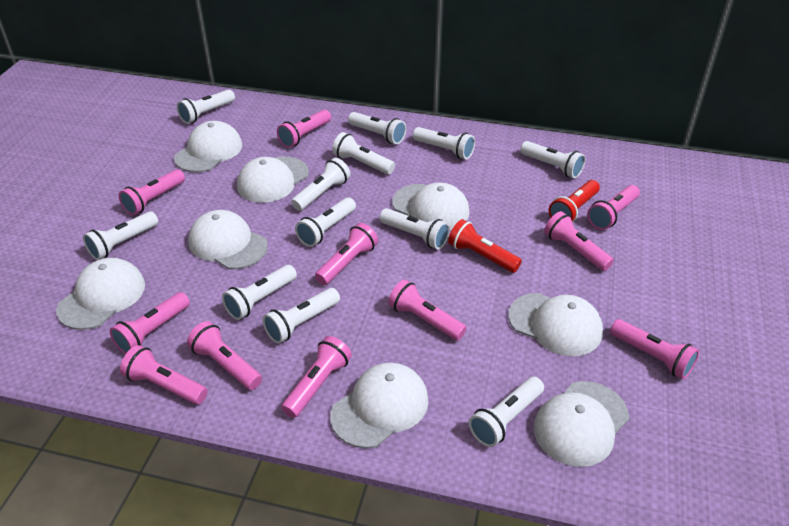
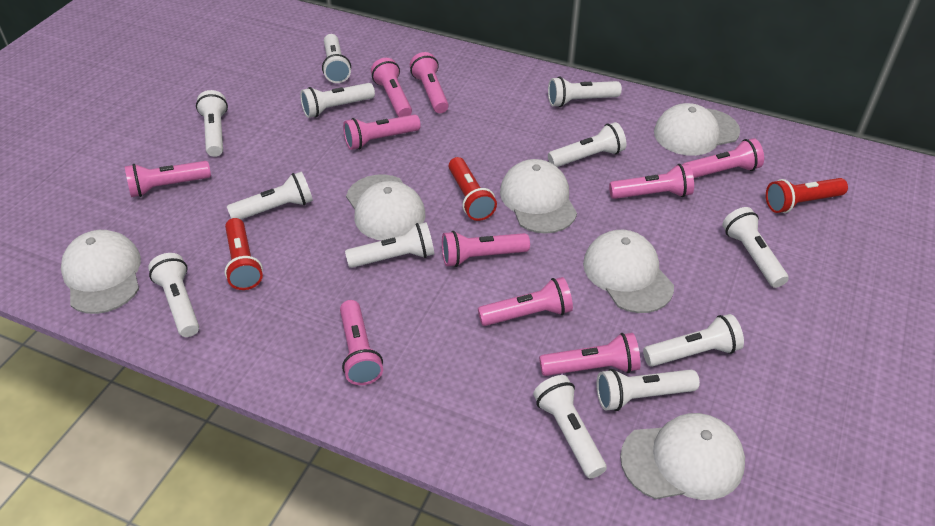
pink flashlight: 11 -> 10
red flashlight: 2 -> 3
white cap: 8 -> 6

